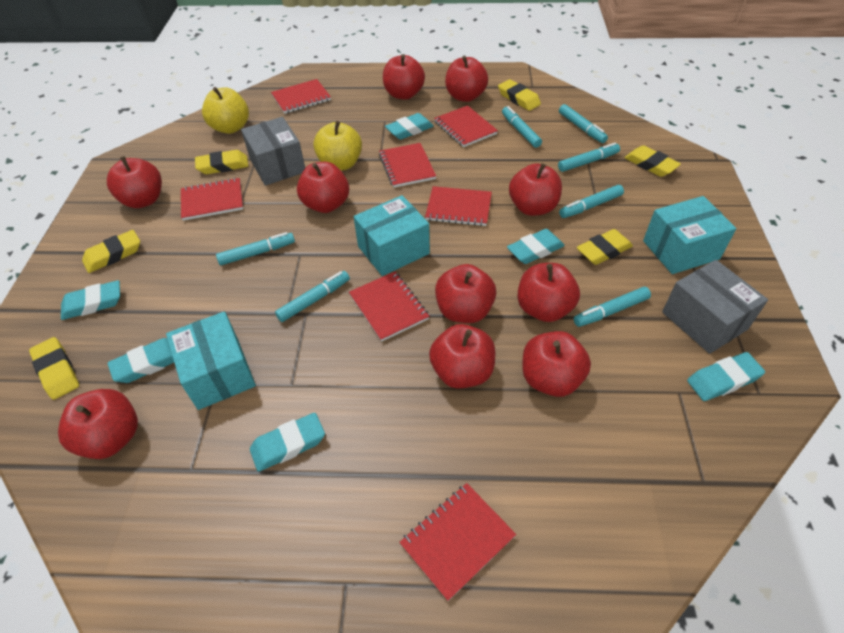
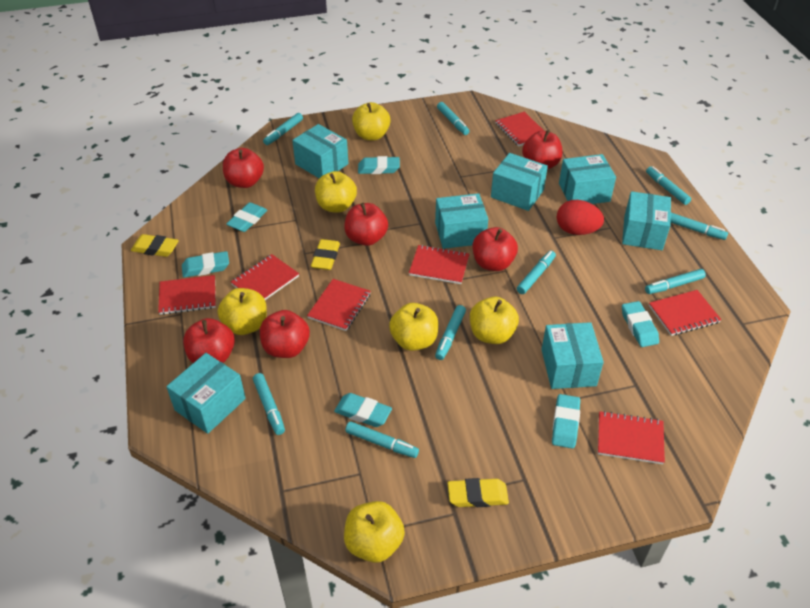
grey box: 2 -> 0
red apple: 10 -> 6
red egg: 0 -> 1
turquoise box: 3 -> 7
turquoise marker: 7 -> 9
yellow apple: 2 -> 6
yellow eraser: 6 -> 3

